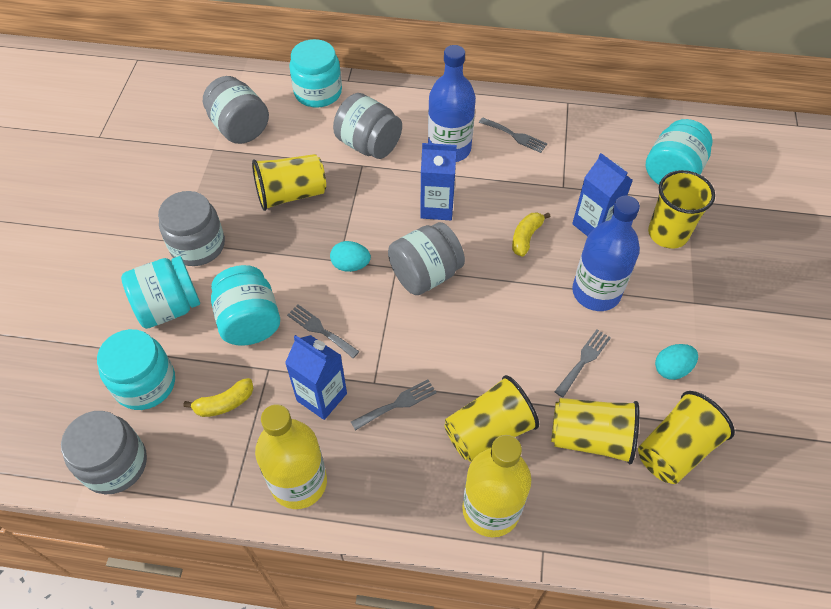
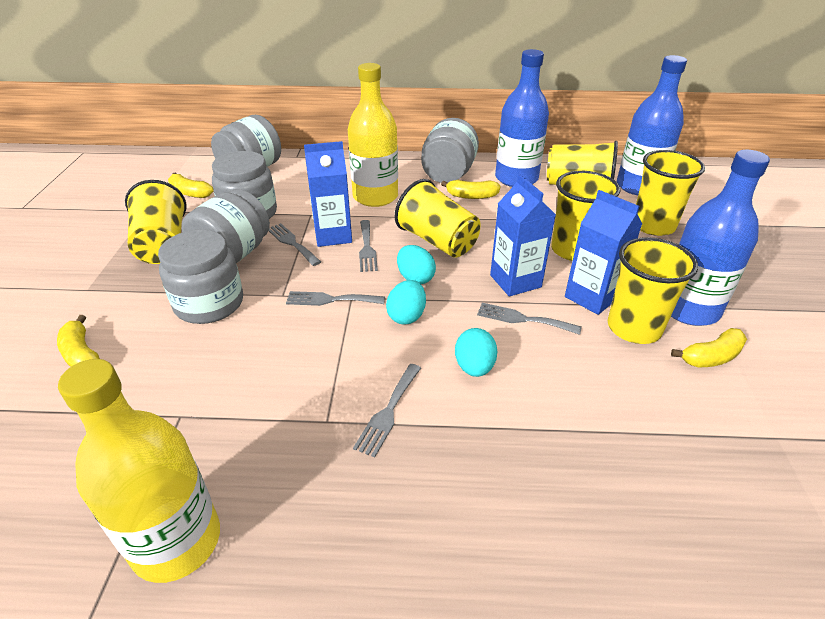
blue bottle: 2 -> 3
grey fork: 4 -> 5
turquoise egg: 2 -> 3
turquoise jar: 5 -> 0
yellow banana: 2 -> 4
yellow cup: 5 -> 6

